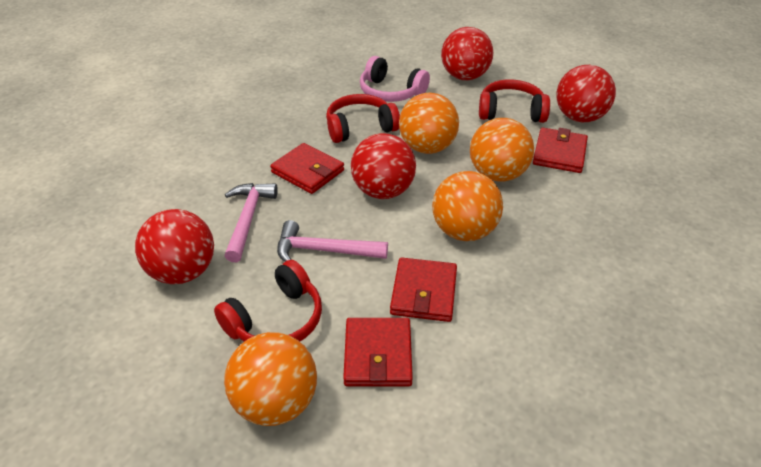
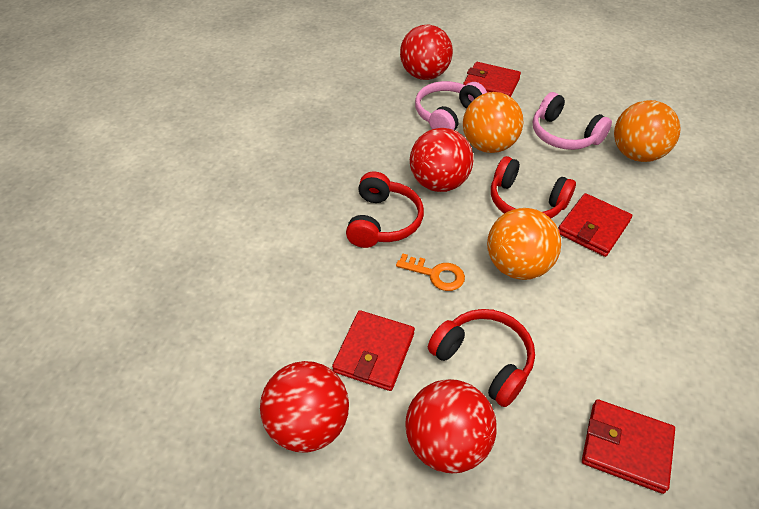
orange ball: 4 -> 3
orange key: 0 -> 1
pink hammer: 2 -> 0
pink headphones: 1 -> 2

